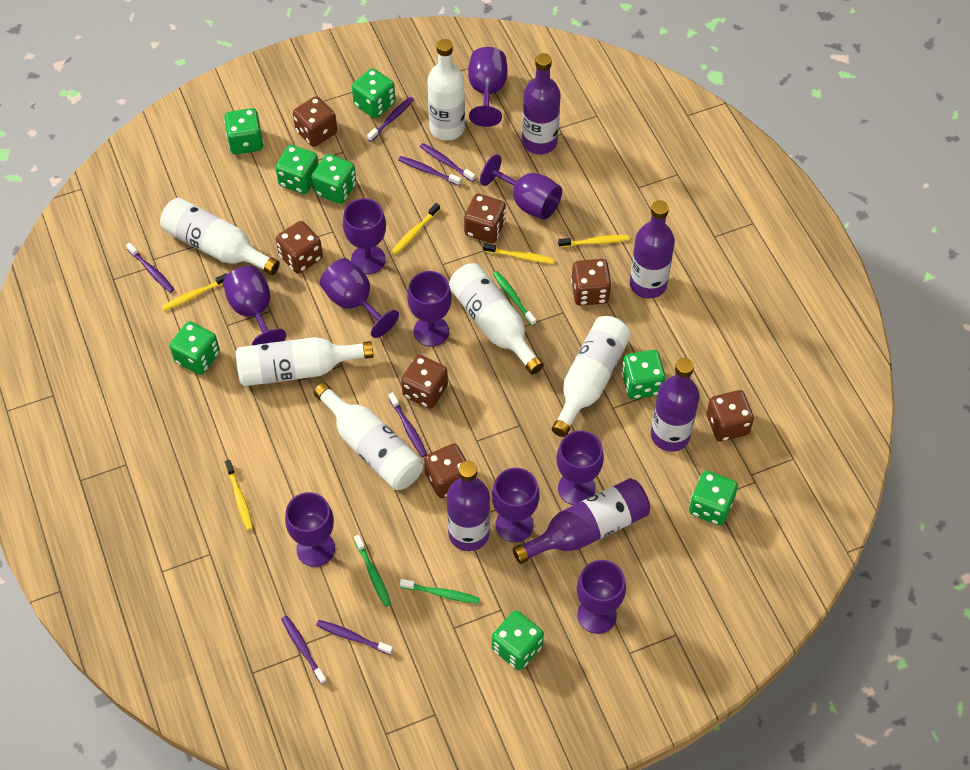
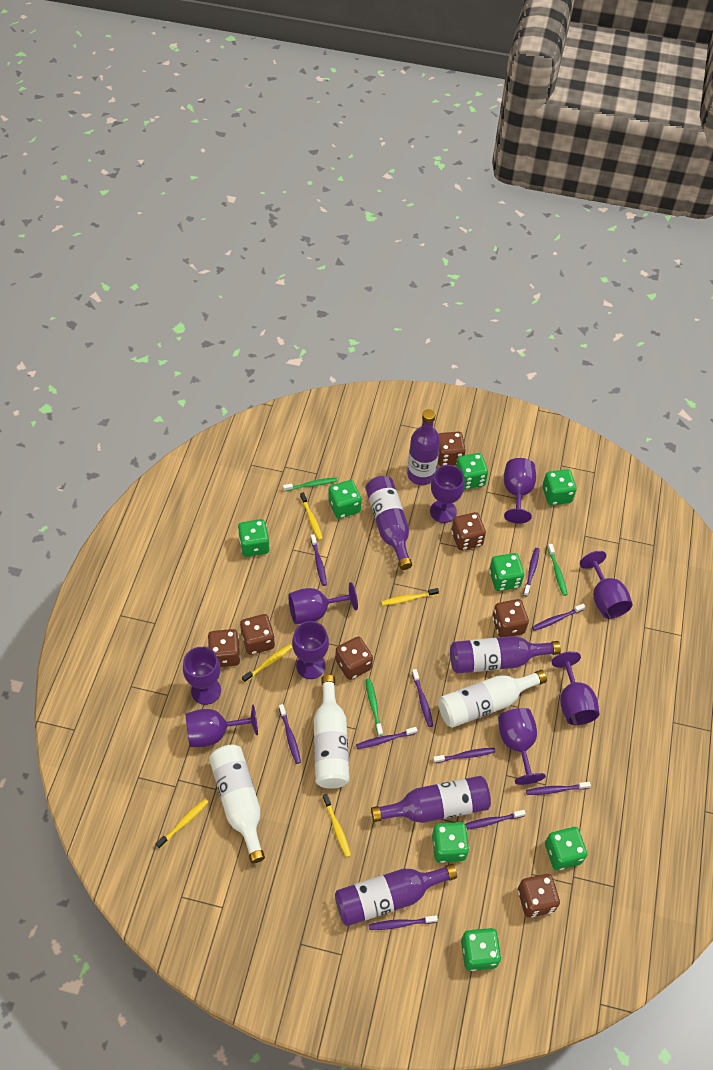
purple goblet: 10 -> 9
purple toothbrush: 7 -> 10
white bottle: 6 -> 3

